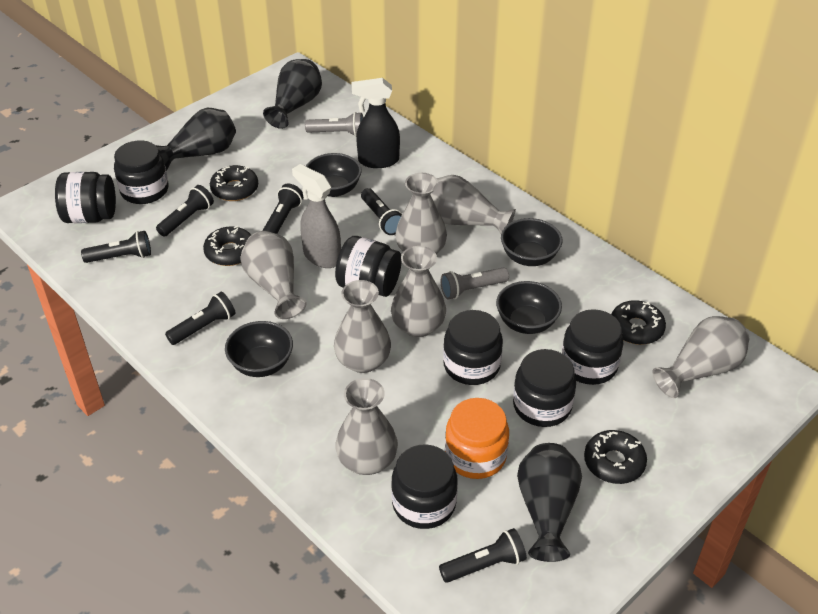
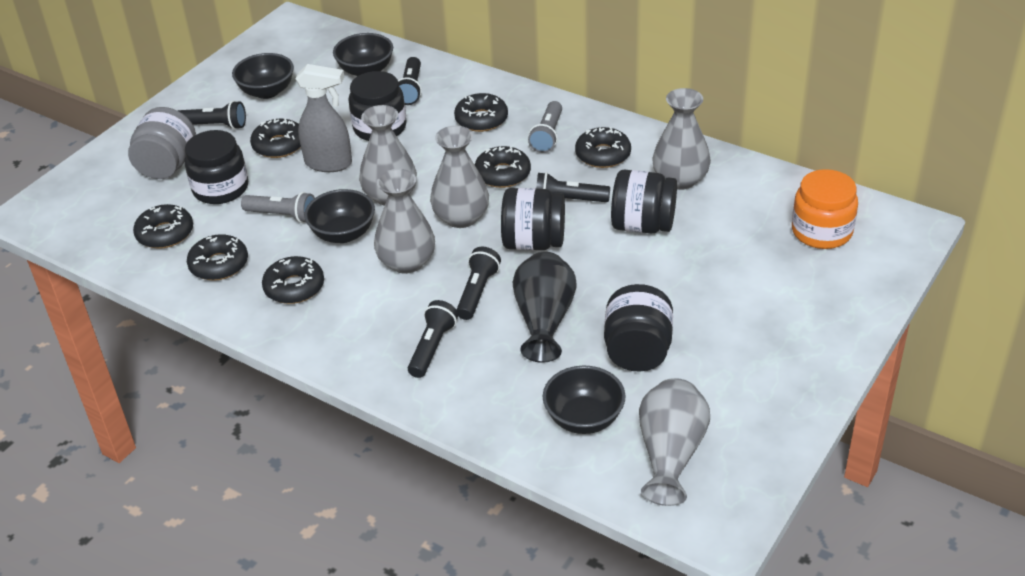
black donut: 4 -> 7
black flashlight: 6 -> 5
black jar: 7 -> 5
black spray bottle: 1 -> 0
black vase: 3 -> 1
grey jar: 0 -> 1
grey vase: 7 -> 5

